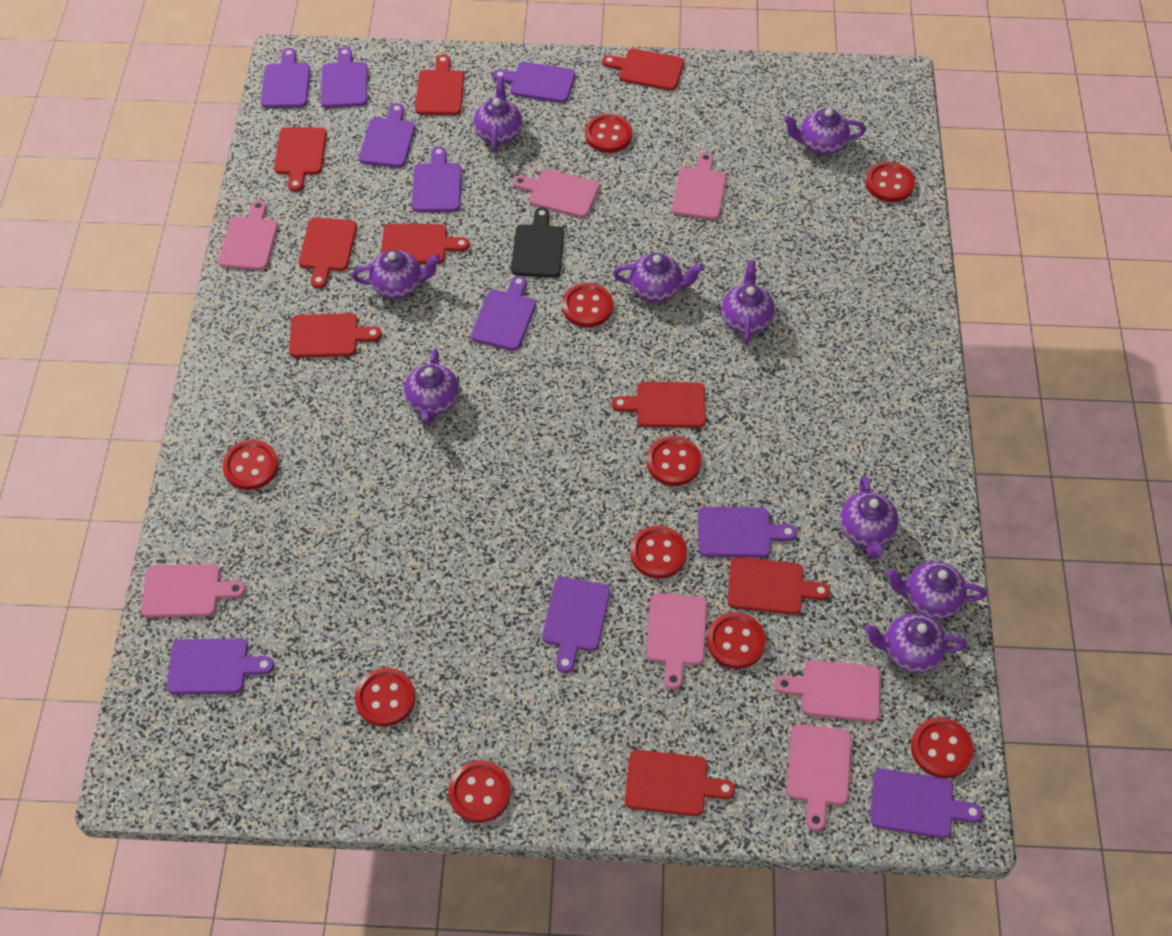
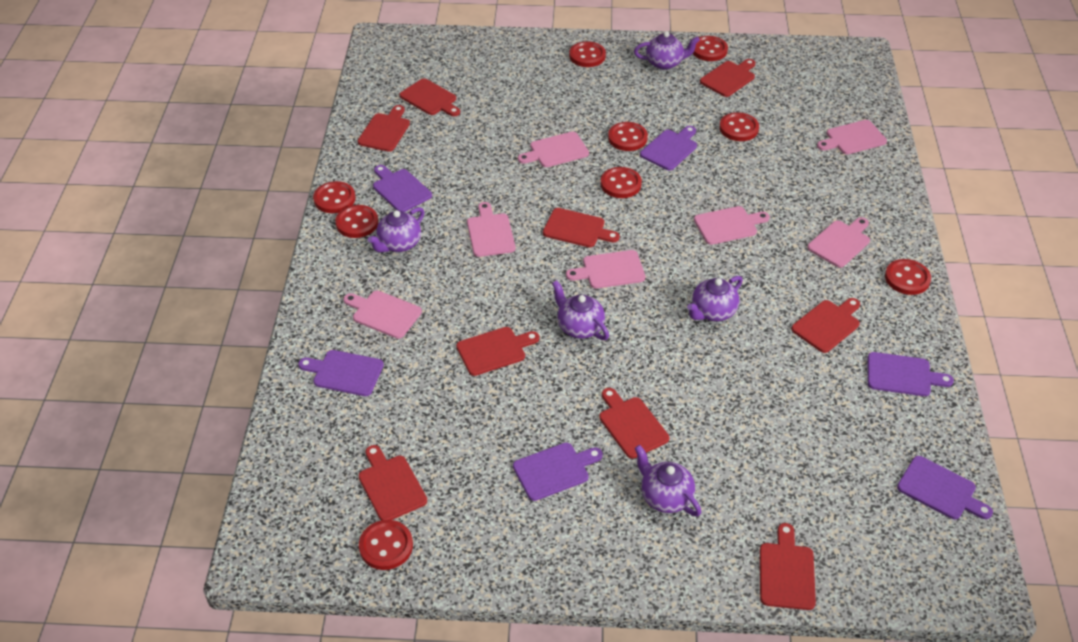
black cutting board: 1 -> 0
purple cutting board: 10 -> 6
purple teapot: 9 -> 5
red button: 10 -> 9

